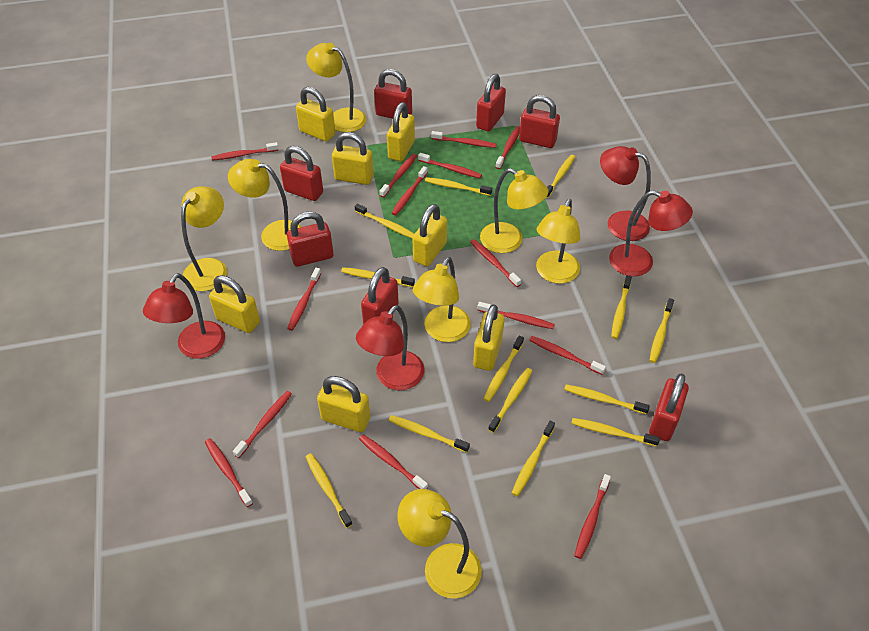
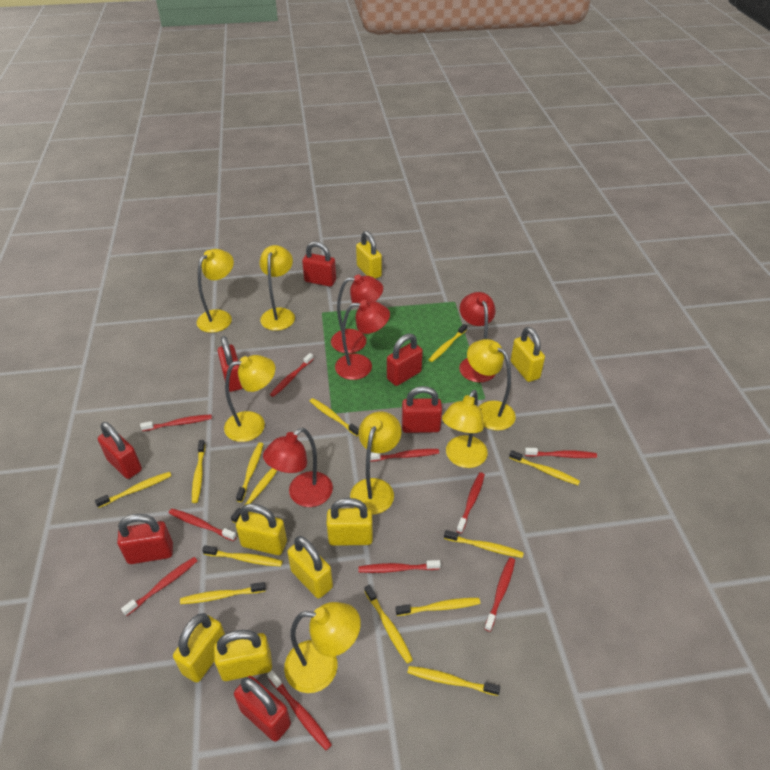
red toothbrush: 14 -> 10

